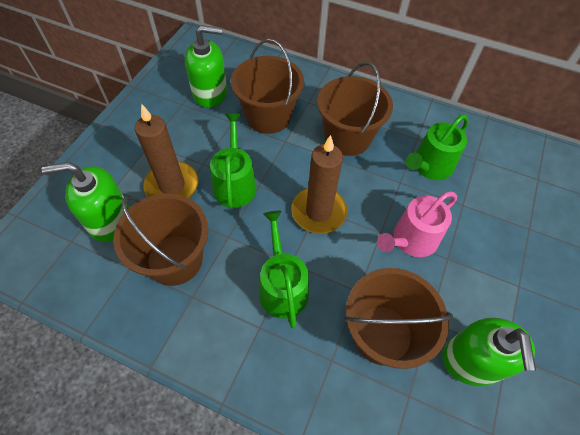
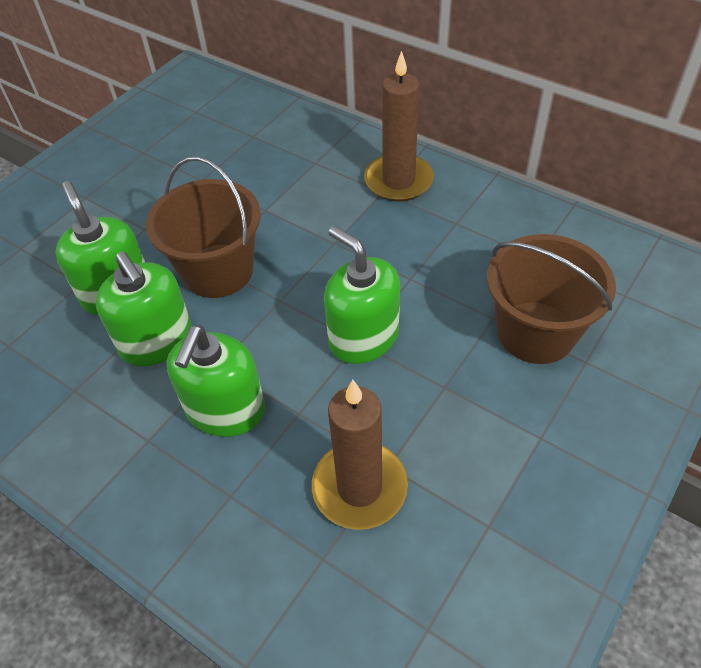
brown bucket: 4 -> 2
green soap dispenser: 3 -> 4
green watering can: 3 -> 0
pink watering can: 1 -> 0

